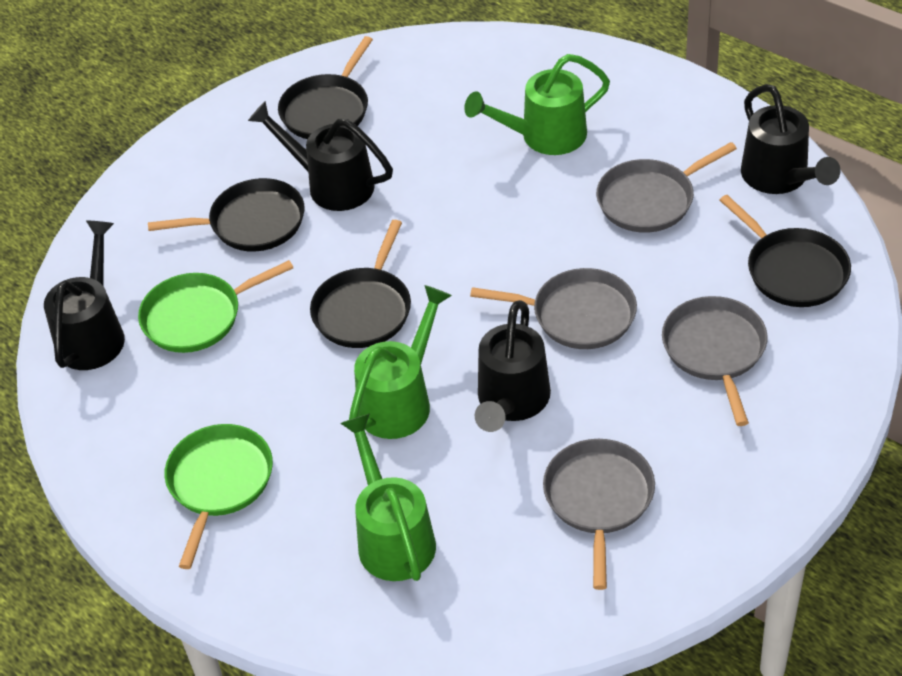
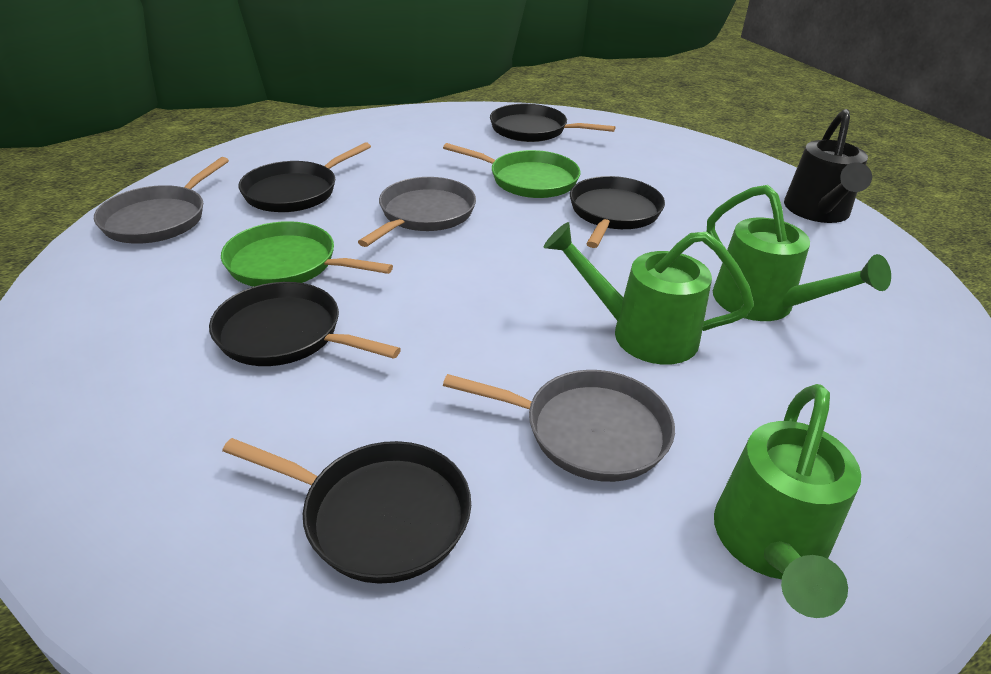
black pan: 4 -> 5
black watering can: 4 -> 1
grey pan: 4 -> 3

